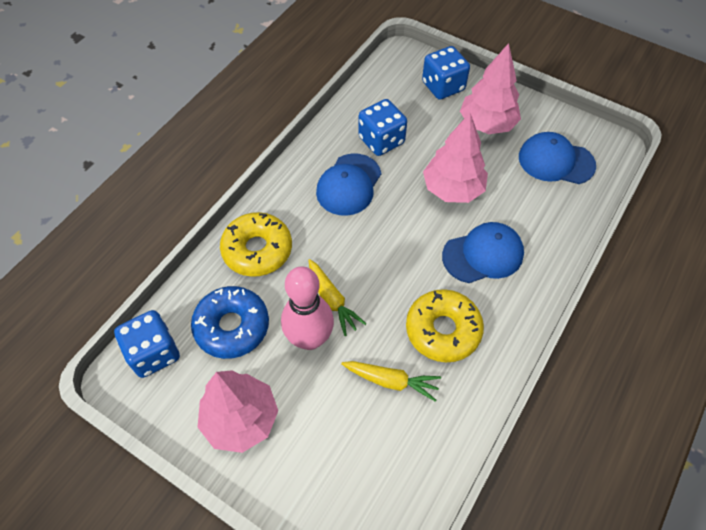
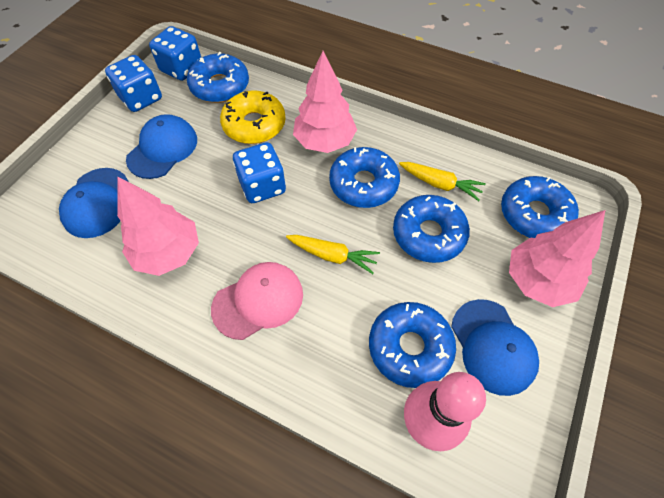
blue donut: 1 -> 5
pink cap: 0 -> 1
yellow donut: 2 -> 1

